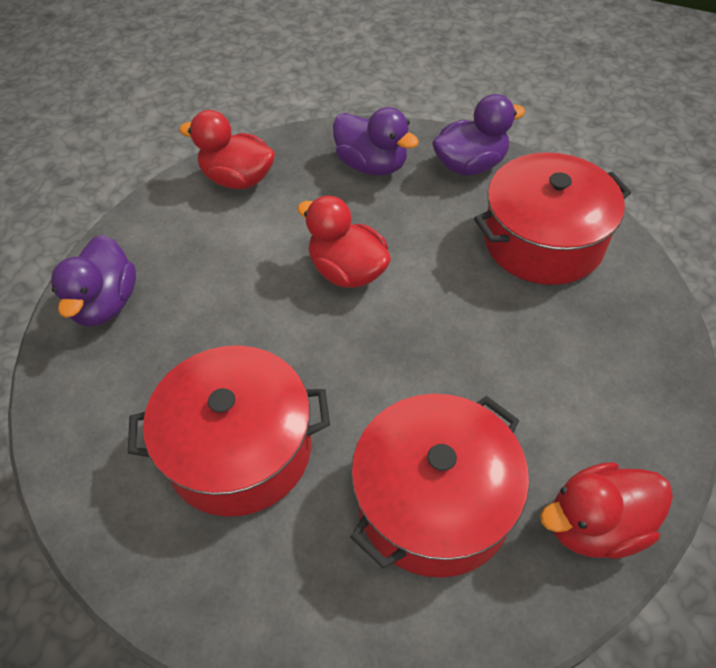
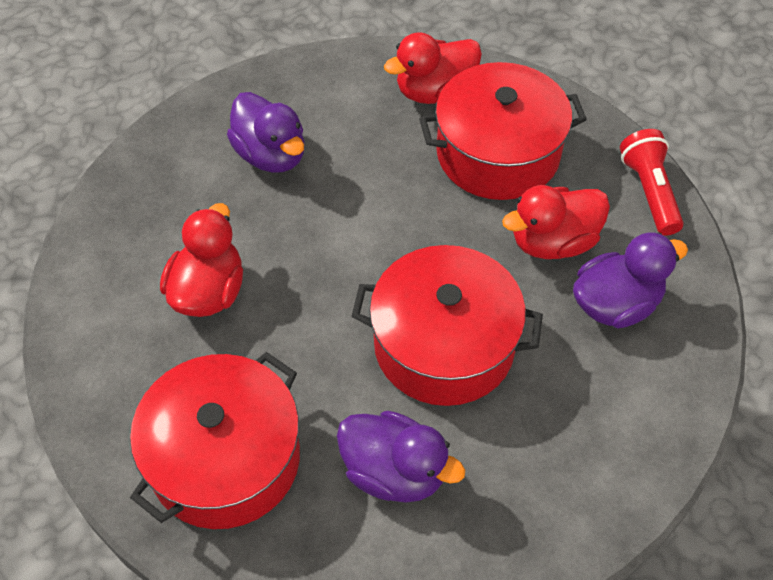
red flashlight: 0 -> 1

